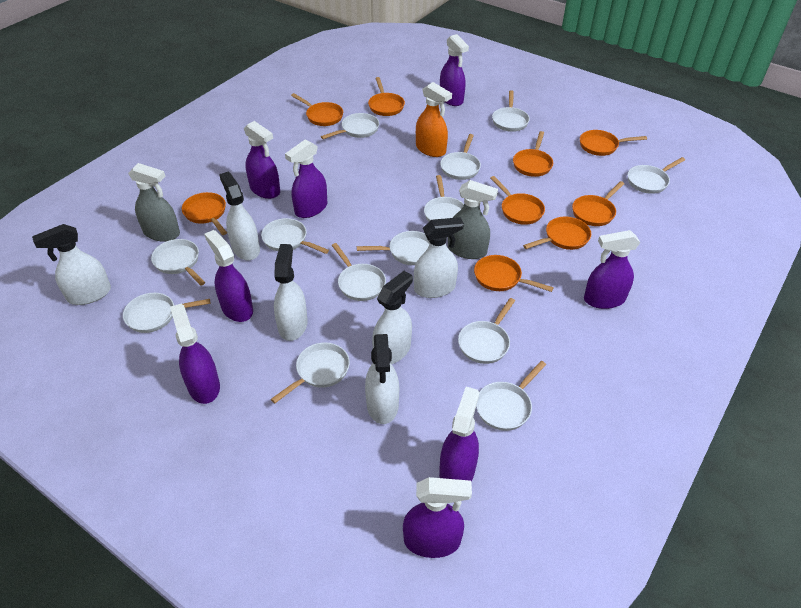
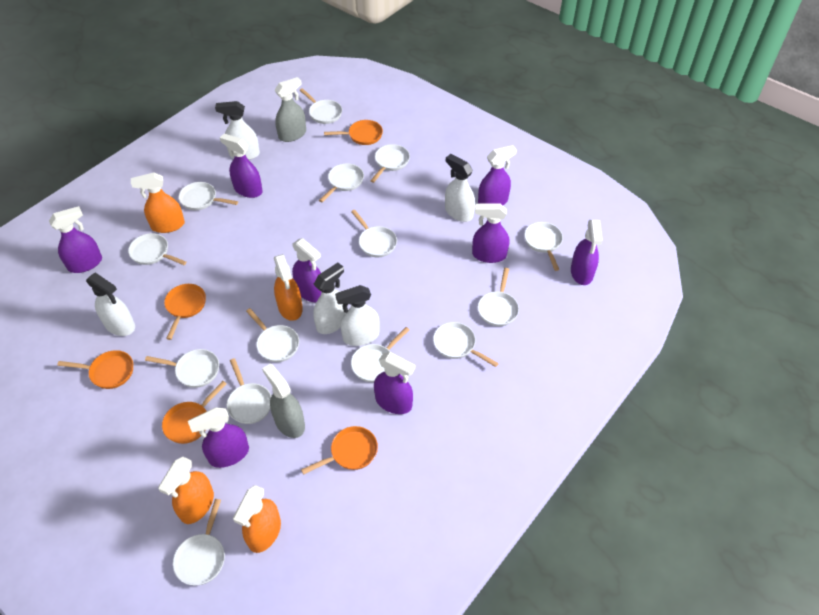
orange pan: 9 -> 5
orange spray bottle: 1 -> 4
white pan: 13 -> 14
white spray bottle: 6 -> 5

